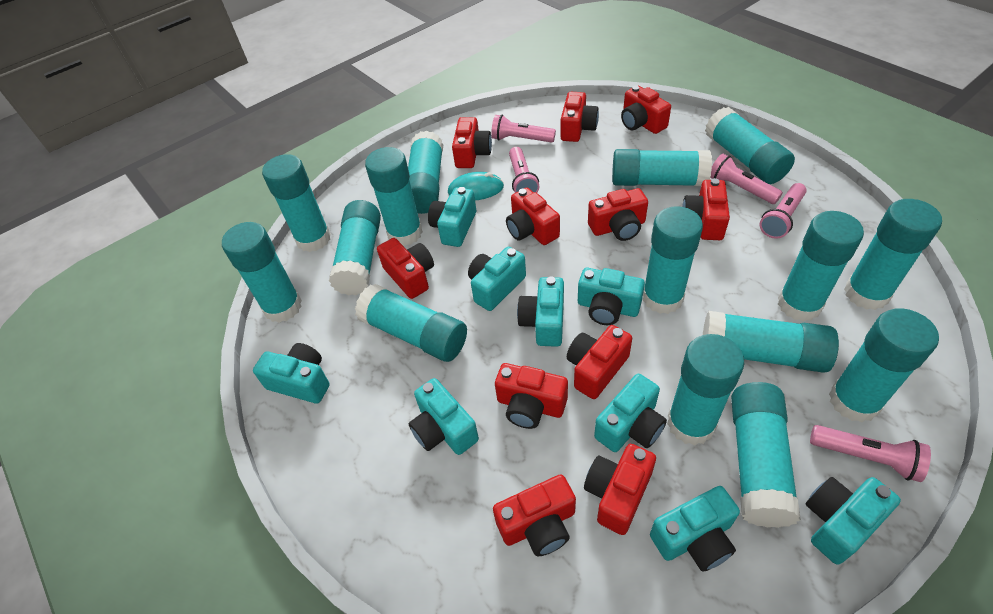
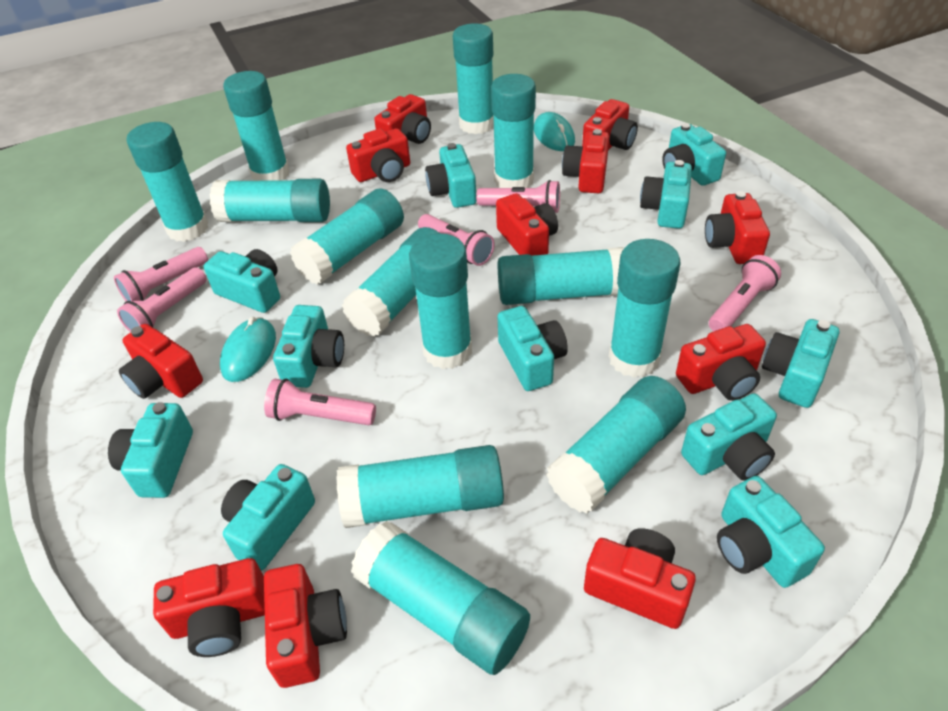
pink flashlight: 5 -> 6
turquoise camera: 9 -> 11
turquoise glue stick: 15 -> 13
turquoise mouse: 1 -> 2

